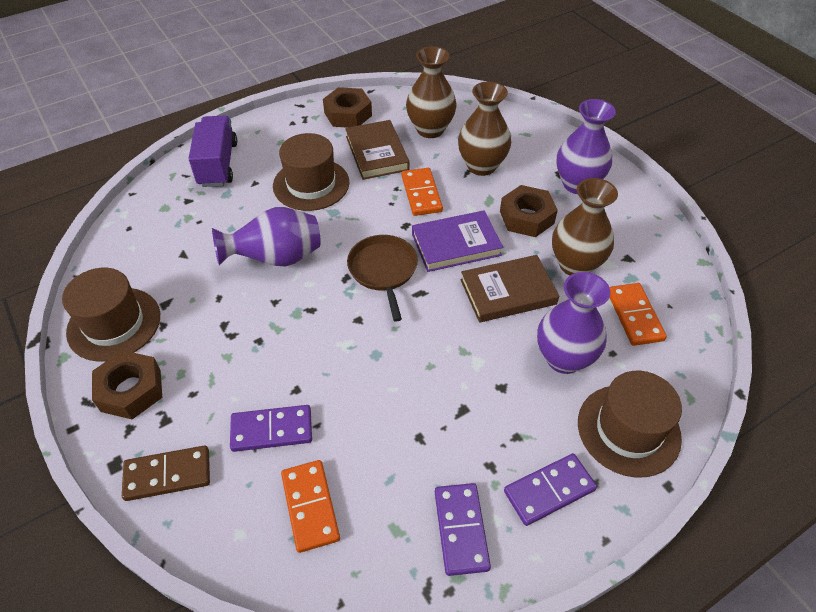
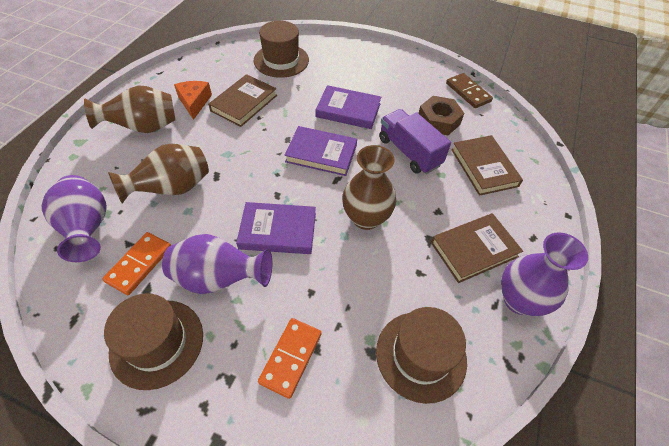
brown book: 2 -> 3
brown nut: 3 -> 1
brown pan: 1 -> 0
orange cheese: 0 -> 1
orange domino: 3 -> 2
purple book: 1 -> 3
purple domino: 3 -> 0

